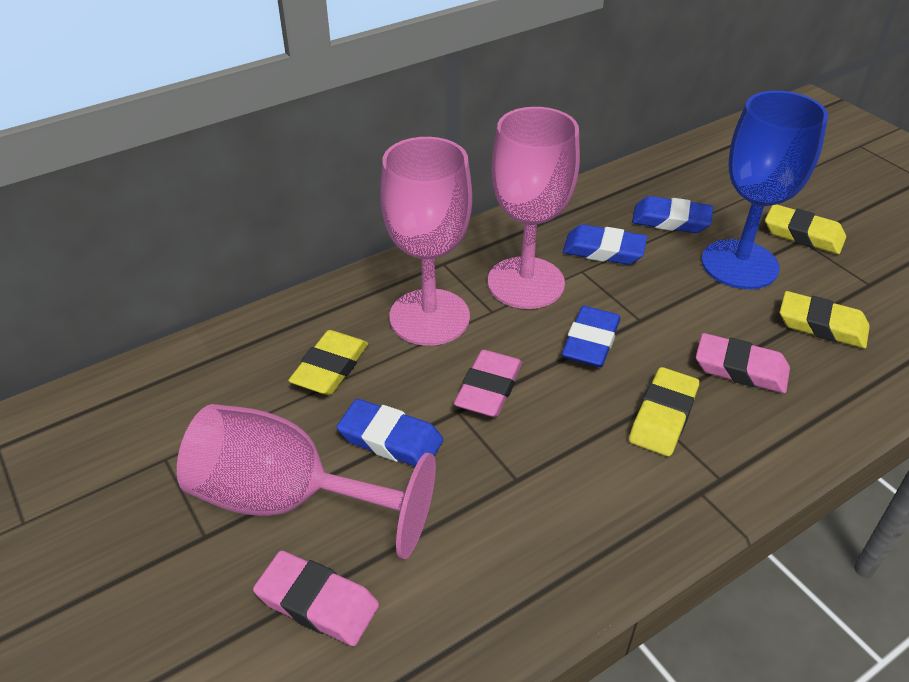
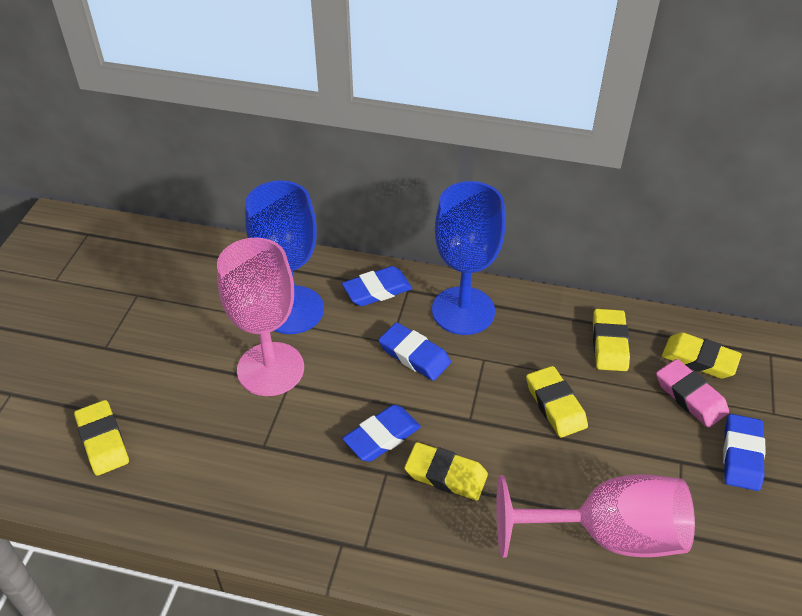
blue goblet: 1 -> 2
pink eraser: 3 -> 1
pink goblet: 3 -> 2
yellow eraser: 4 -> 5

